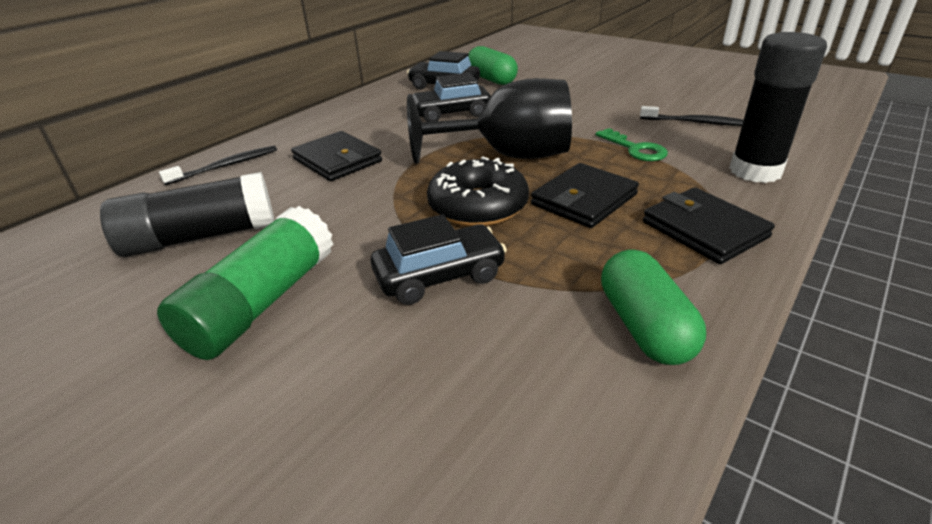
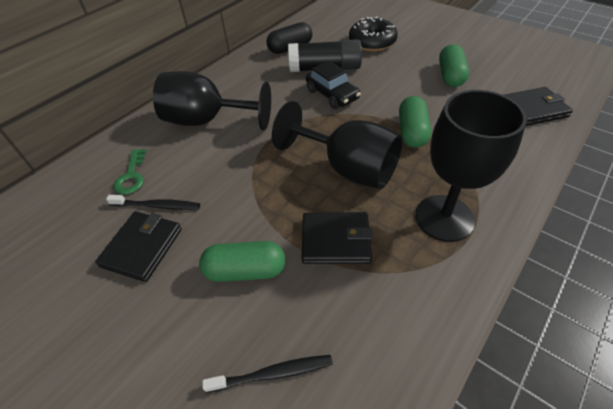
black capsule: 0 -> 1
black car: 3 -> 1
black glue stick: 2 -> 1
black goblet: 1 -> 3
green capsule: 2 -> 3
green glue stick: 1 -> 0

